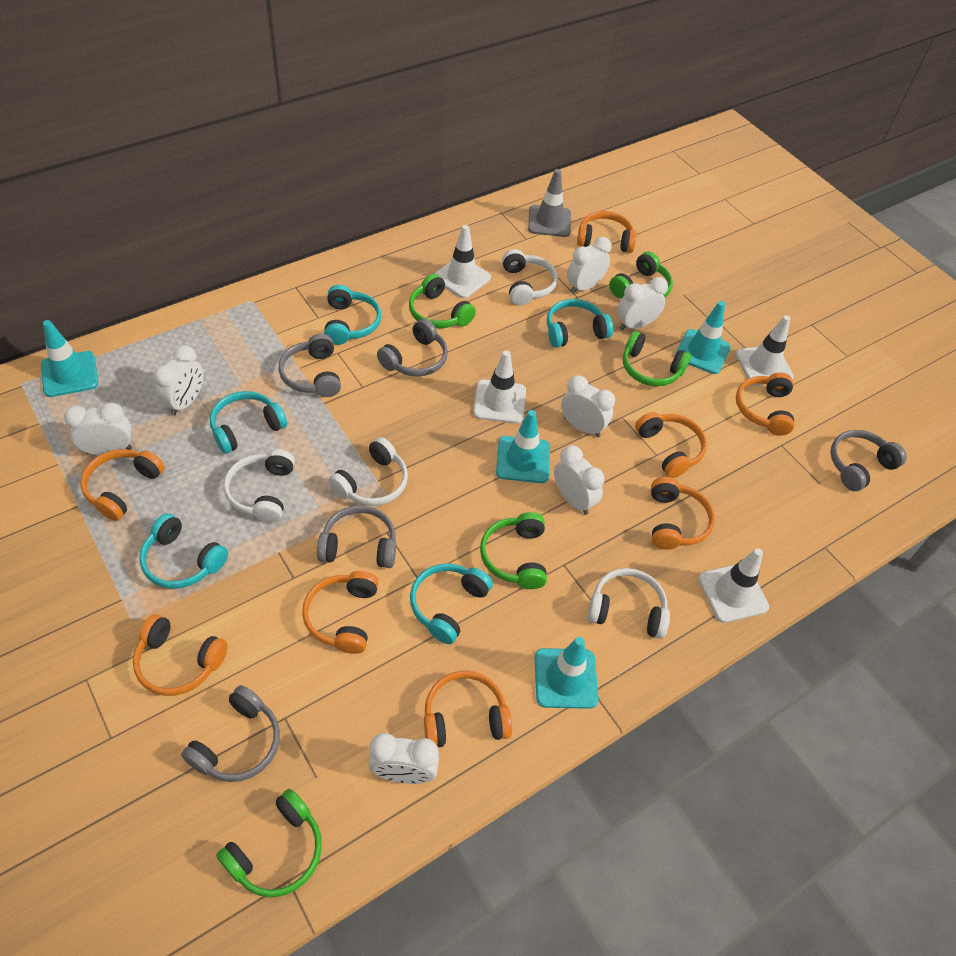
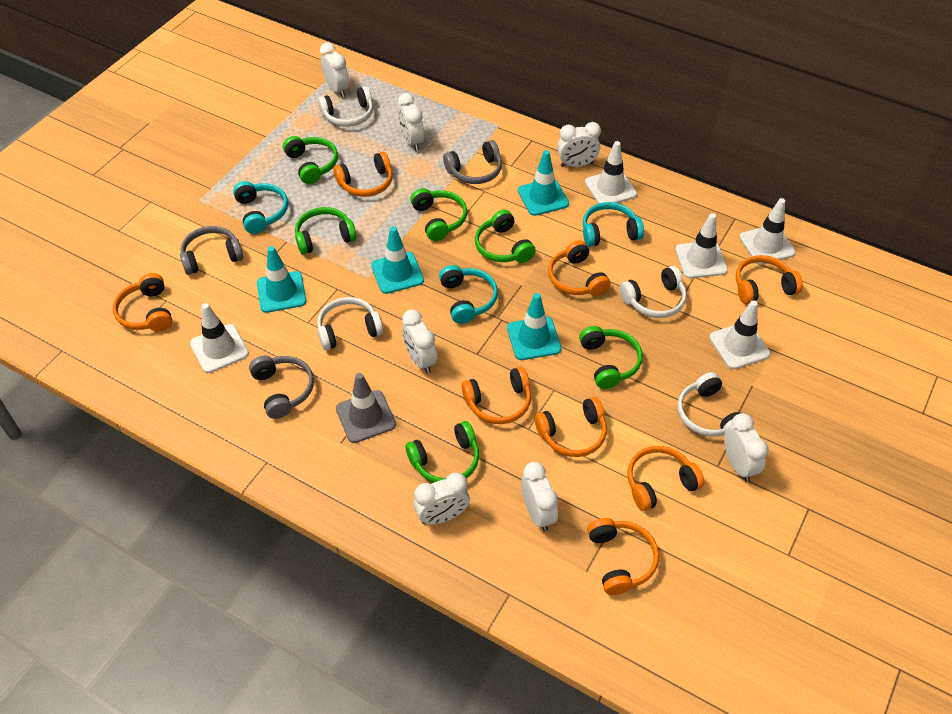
green headphones: 5 -> 6
grey headphones: 5 -> 3
turquoise headphones: 5 -> 3
white traffic cone: 4 -> 5

